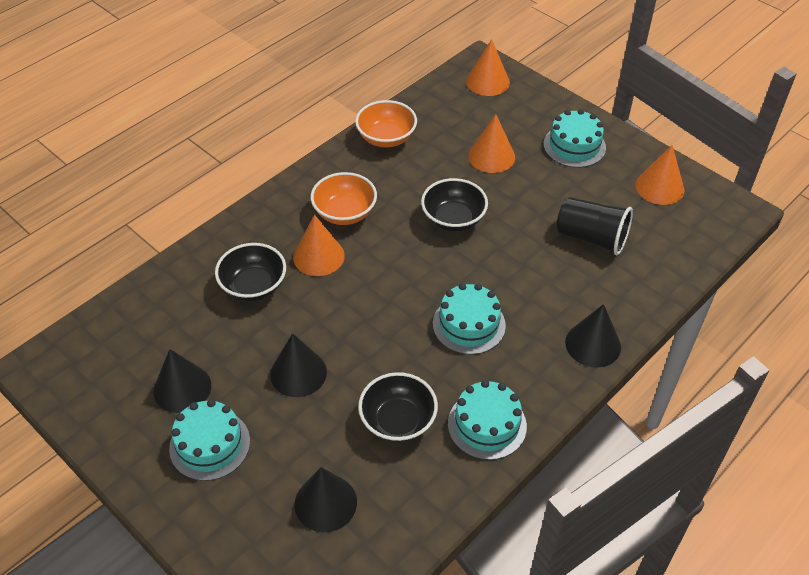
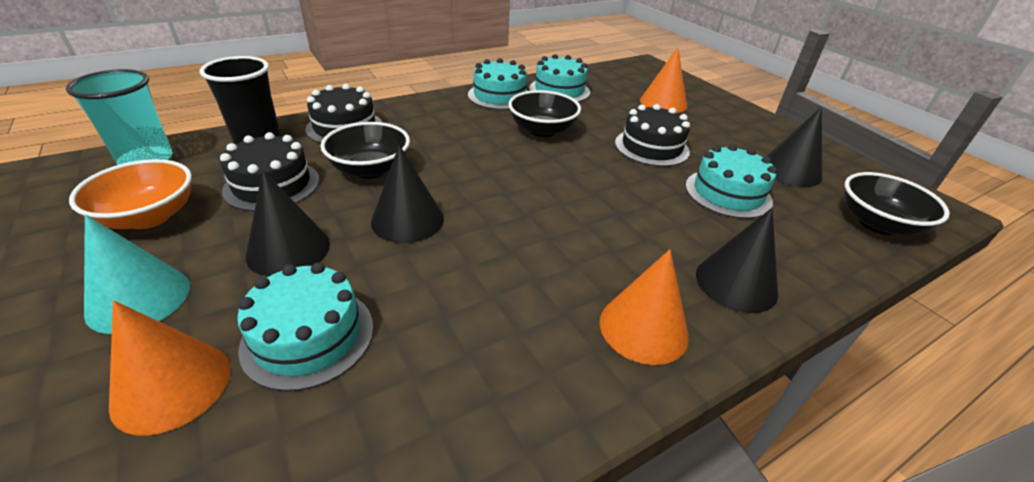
black cake: 0 -> 3
orange bowl: 2 -> 1
orange cone: 4 -> 3
turquoise cone: 0 -> 1
turquoise cup: 0 -> 1

